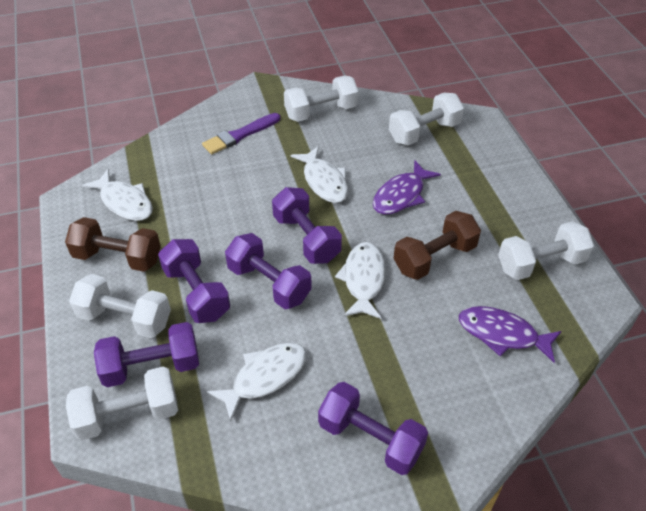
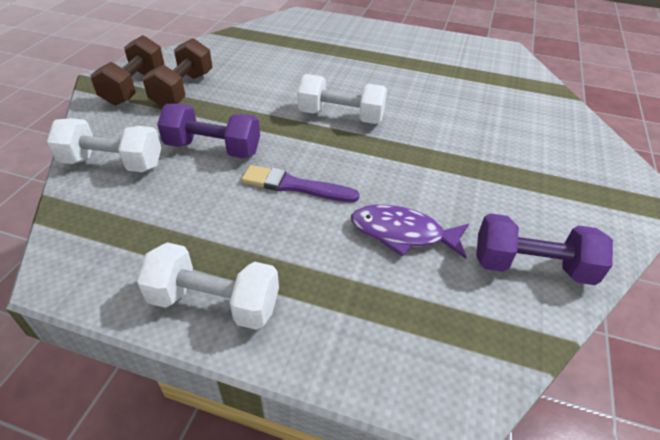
purple dumbbell: 5 -> 2
purple fish: 2 -> 1
white dumbbell: 5 -> 3
white fish: 4 -> 0

